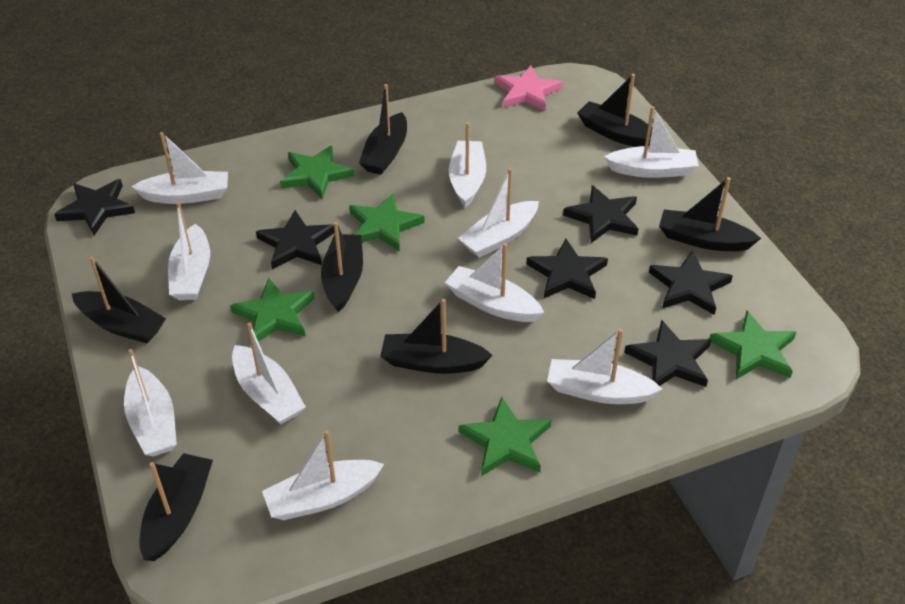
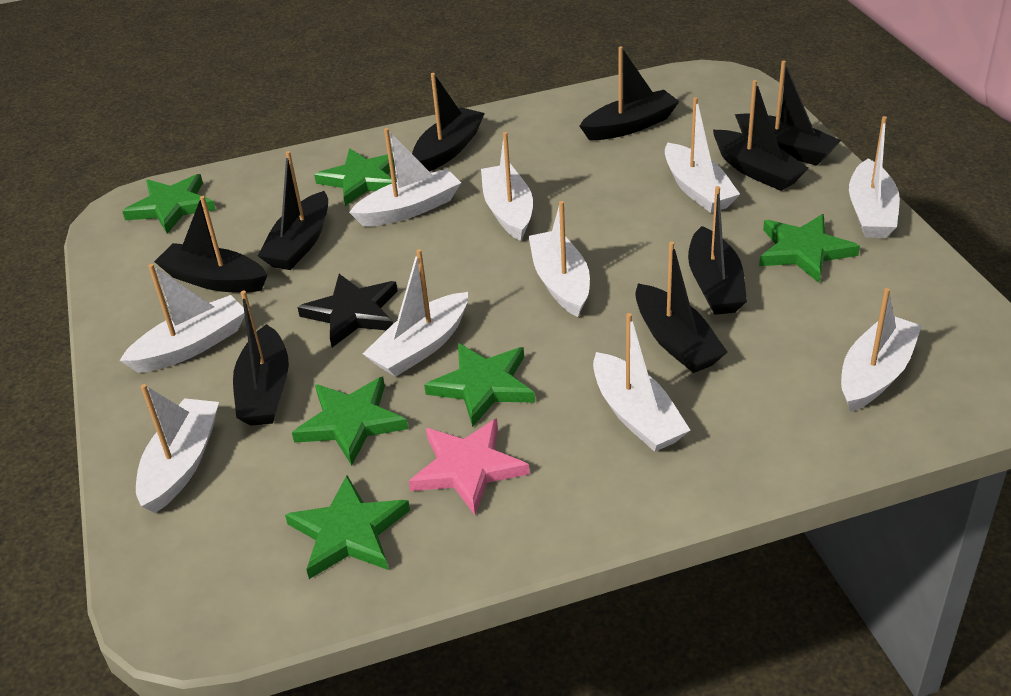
black boat: 7 -> 9
black star: 6 -> 1
green star: 5 -> 6

